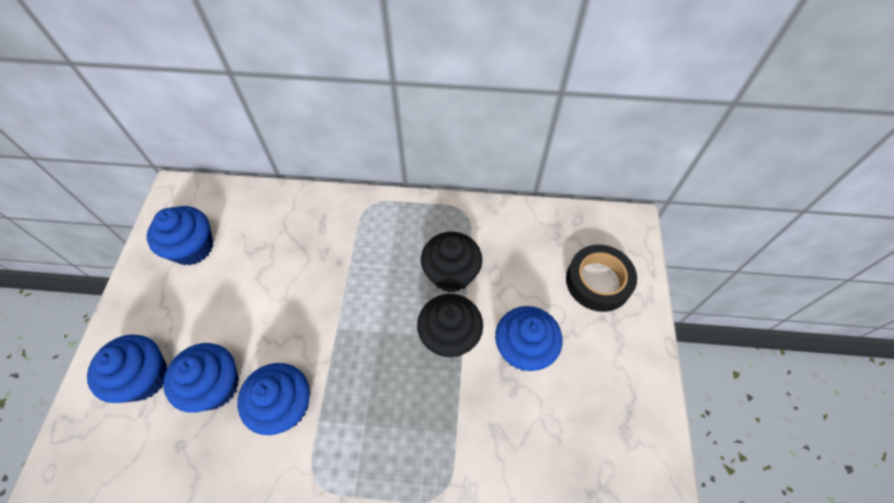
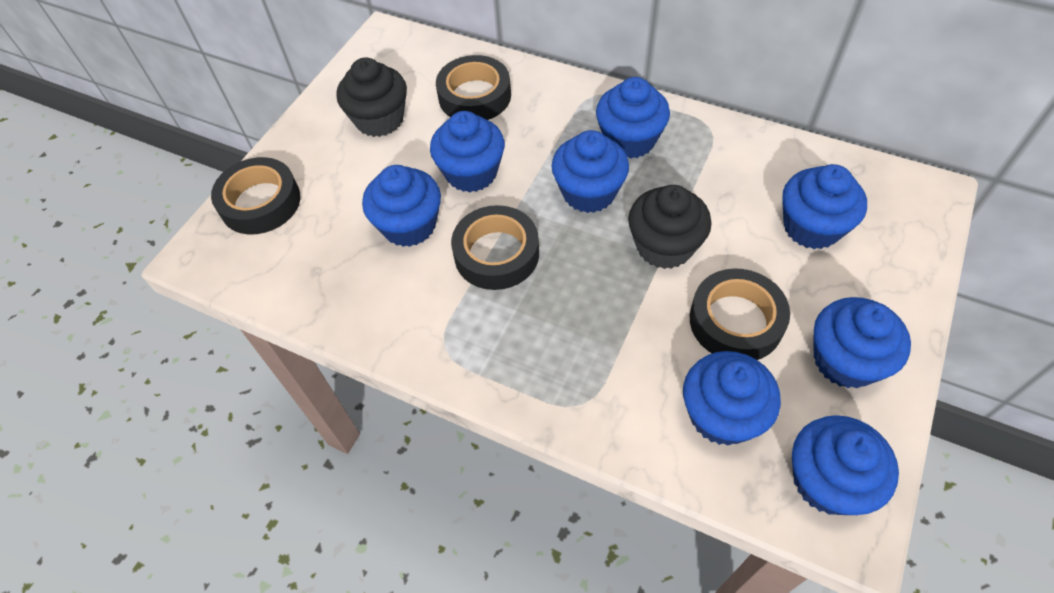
black tape: 1 -> 4
blue cupcake: 5 -> 8

